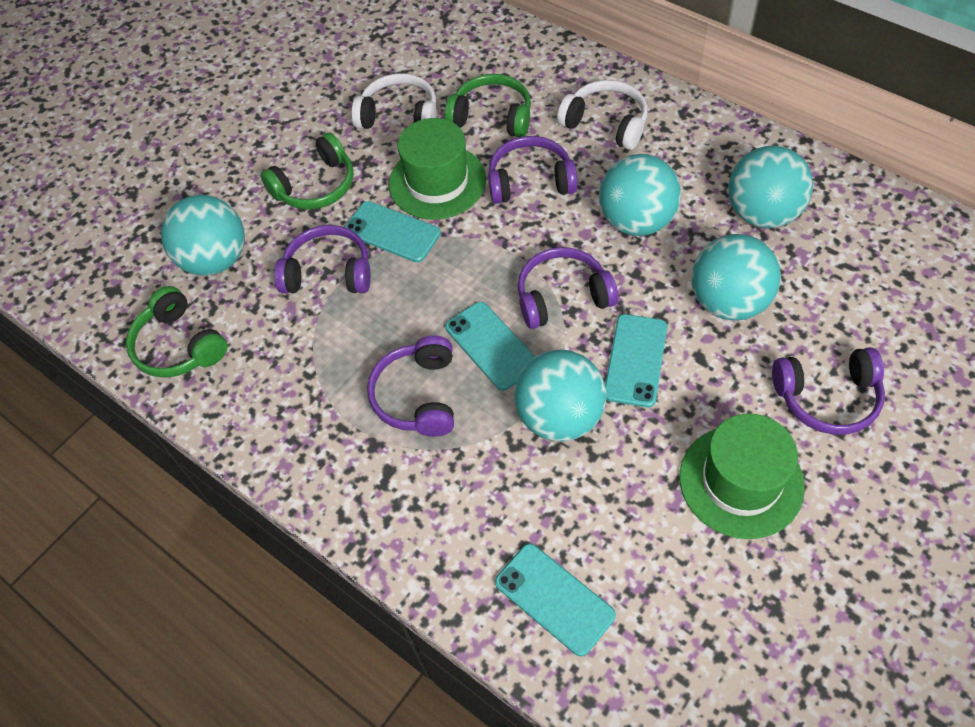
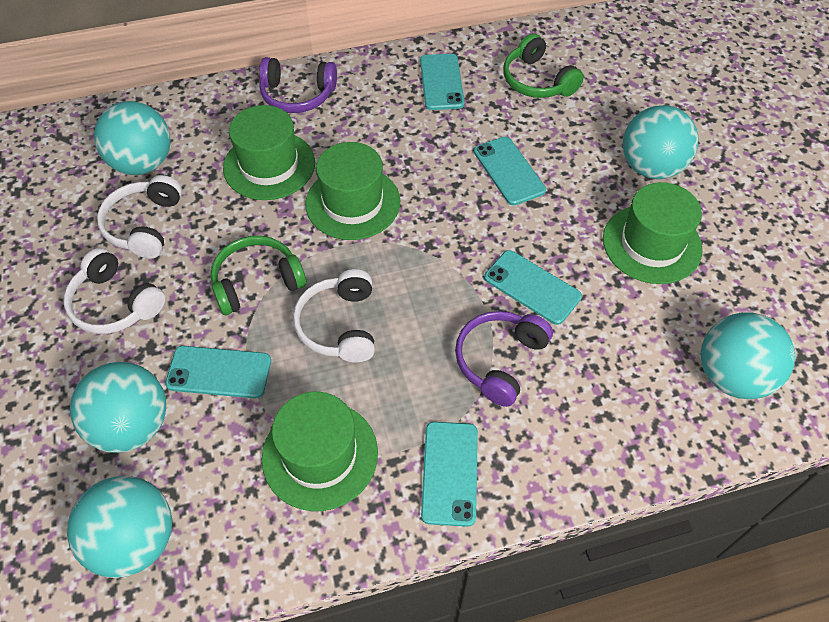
green hat: 2 -> 4
green headphones: 3 -> 2
purple headphones: 5 -> 2
turquoise phone: 4 -> 5
white headphones: 2 -> 3

